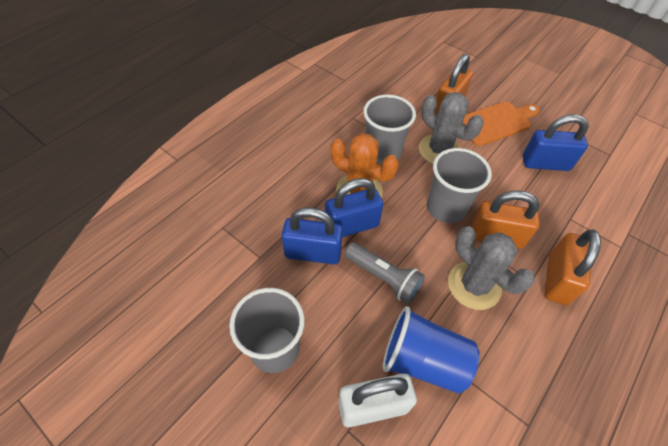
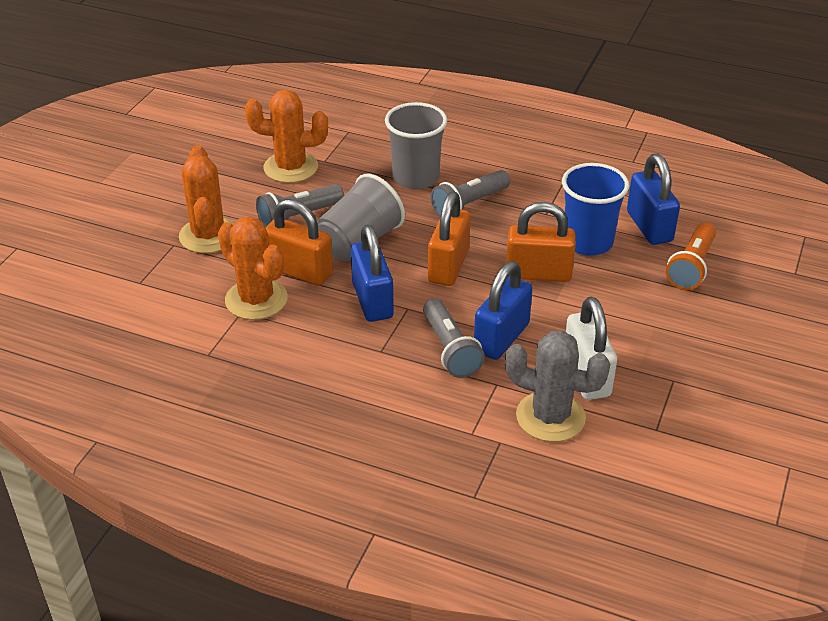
grey cactus: 2 -> 1
grey cup: 3 -> 2
grey flashlight: 1 -> 3
orange cactus: 1 -> 3
orange cutting board: 1 -> 0
orange flashlight: 0 -> 1

